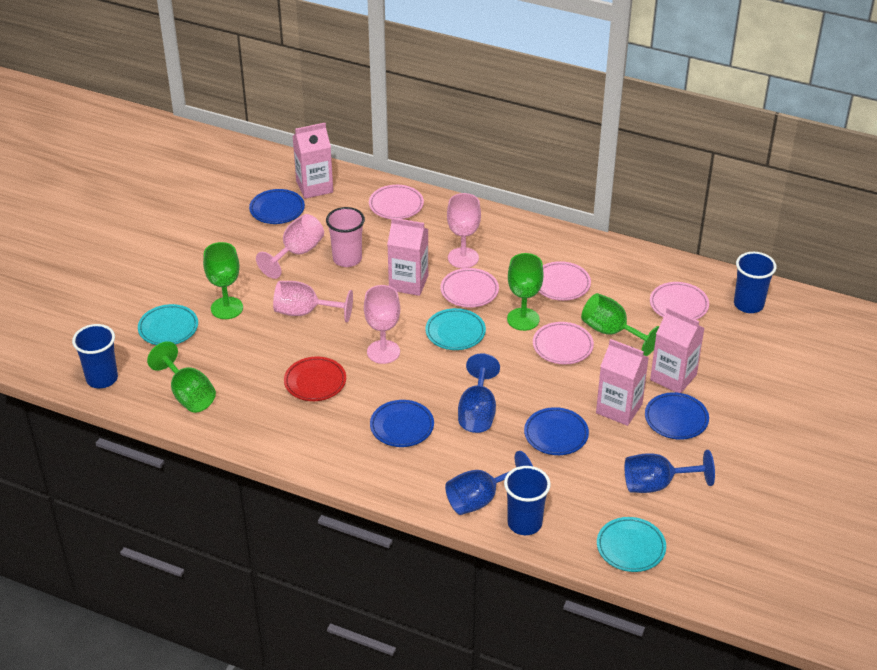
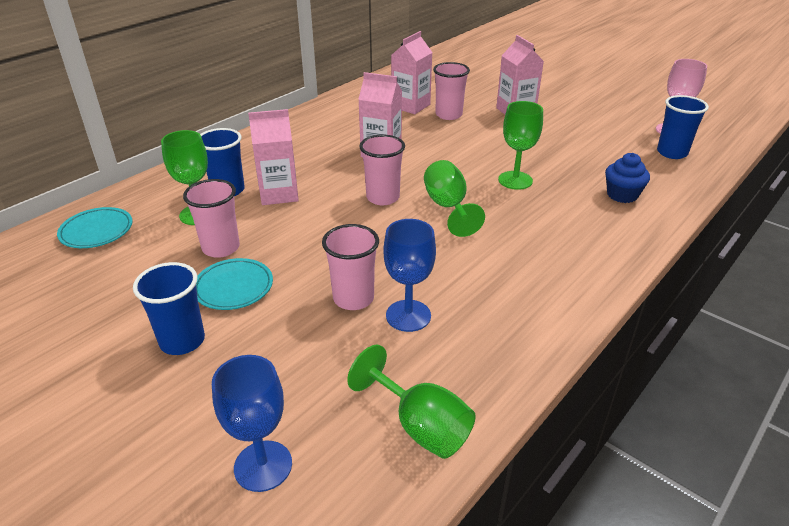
blue cupcake: 0 -> 1
blue goblet: 3 -> 2
blue plate: 4 -> 0
pink cup: 1 -> 4
pink goblet: 4 -> 1
pink plate: 5 -> 0
red plate: 1 -> 0
turquoise plate: 3 -> 2

